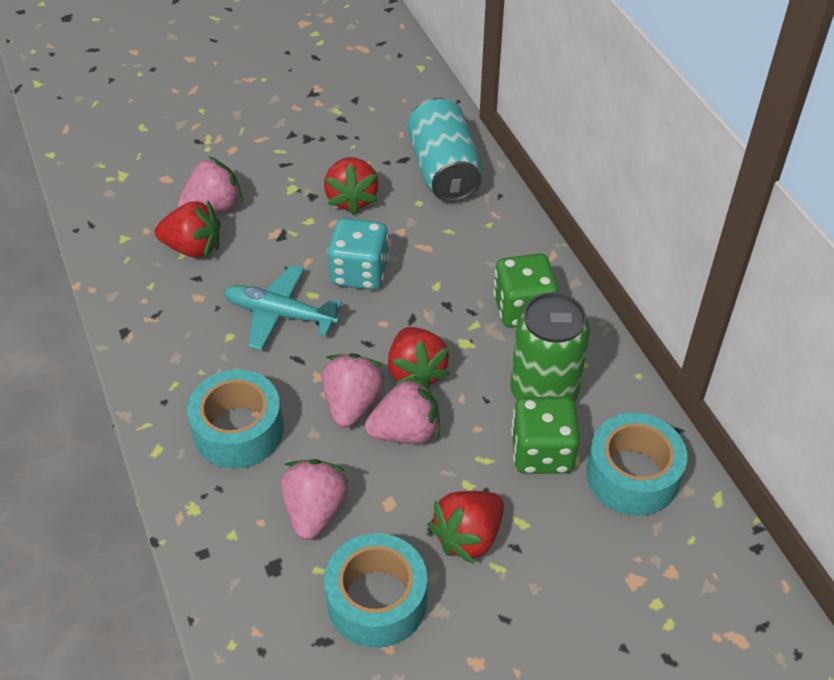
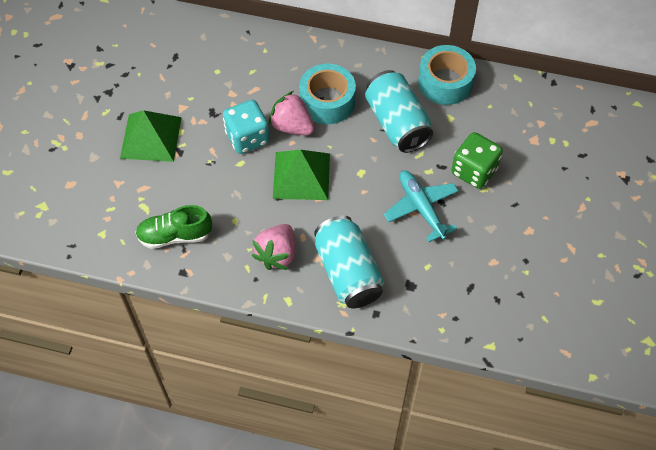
green can: 1 -> 0
green dice: 2 -> 1
green pyramid: 0 -> 2
green shoe: 0 -> 1
pink strawberry: 4 -> 2
red strawberry: 4 -> 0
turquoise can: 1 -> 2
turquoise tape: 3 -> 2

